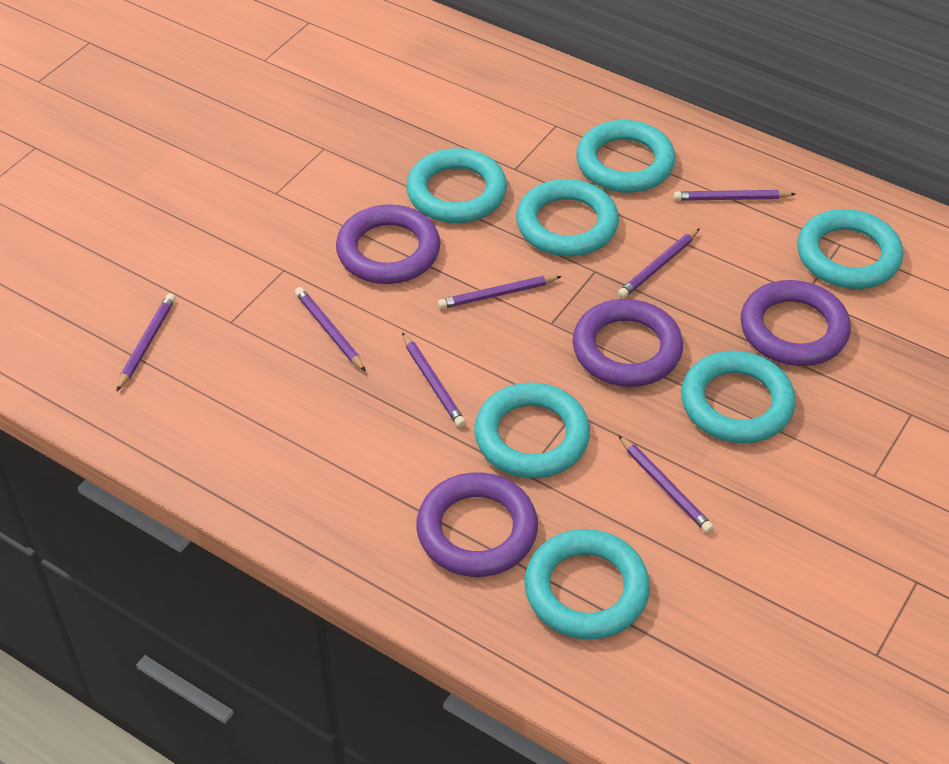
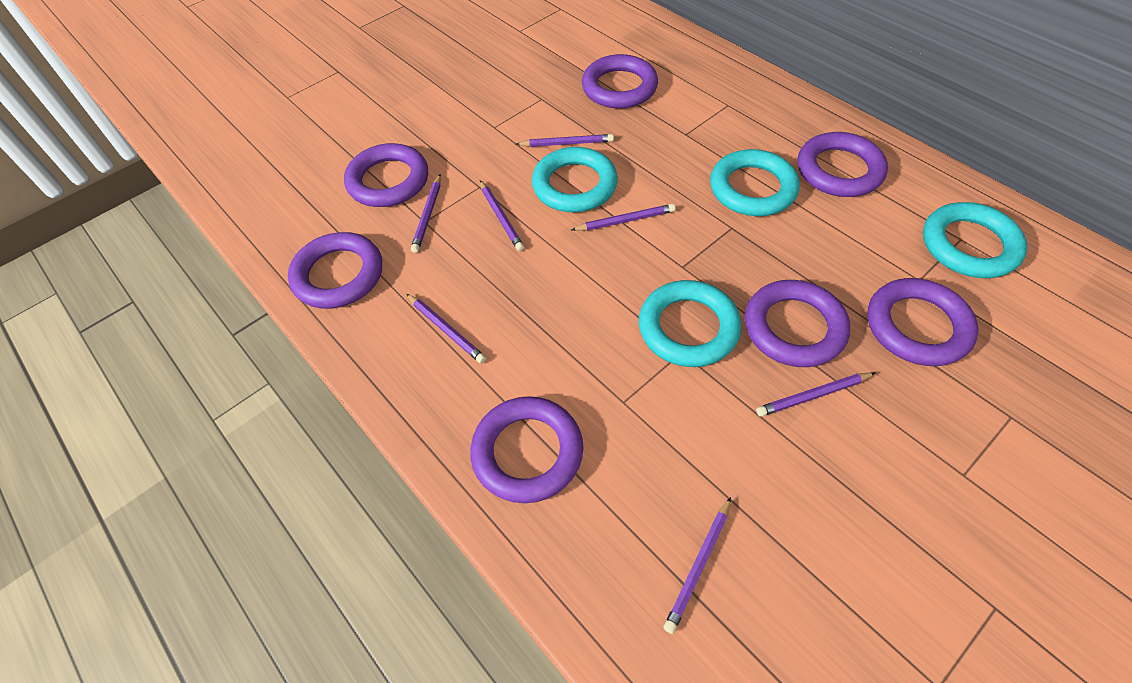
purple ring: 4 -> 7
turquoise ring: 7 -> 4

